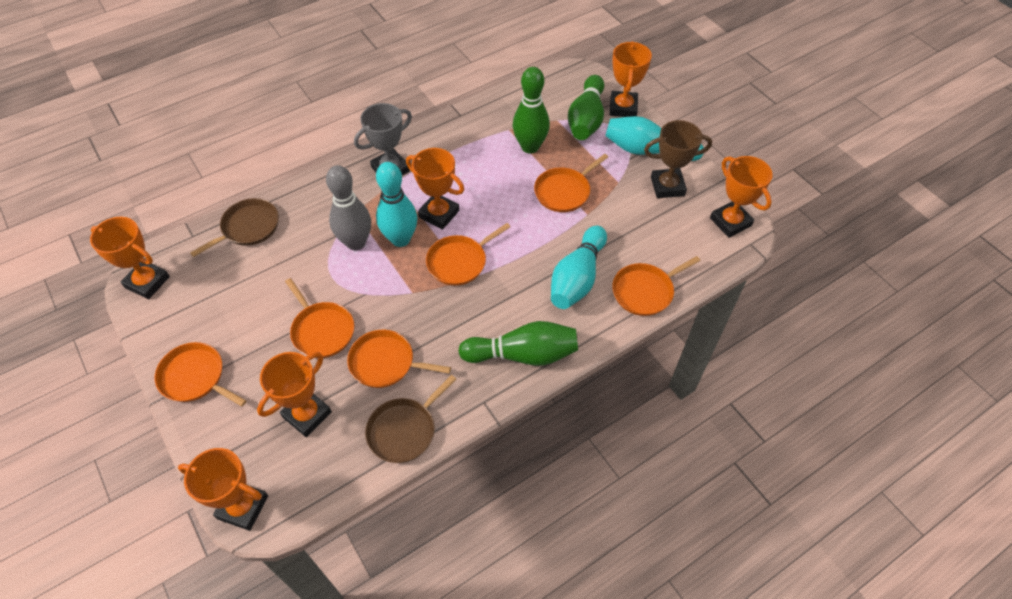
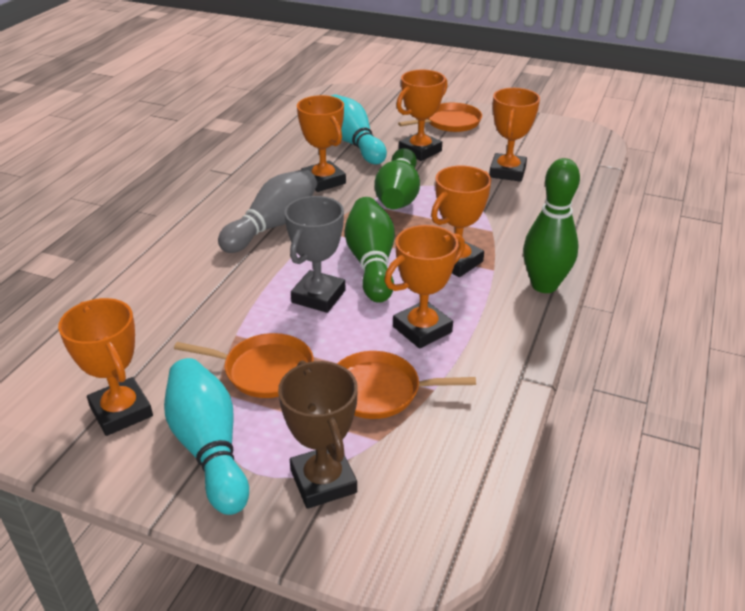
brown pan: 2 -> 0
orange pan: 6 -> 3
turquoise bowling pin: 3 -> 2

